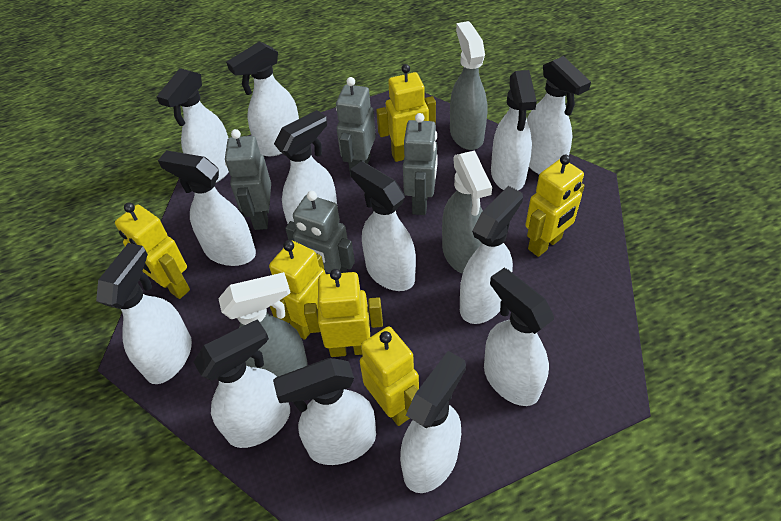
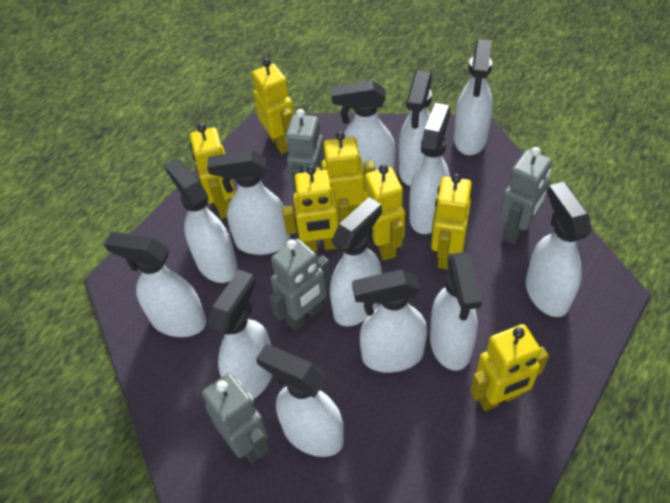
grey spray bottle: 3 -> 0
yellow robot: 6 -> 7

